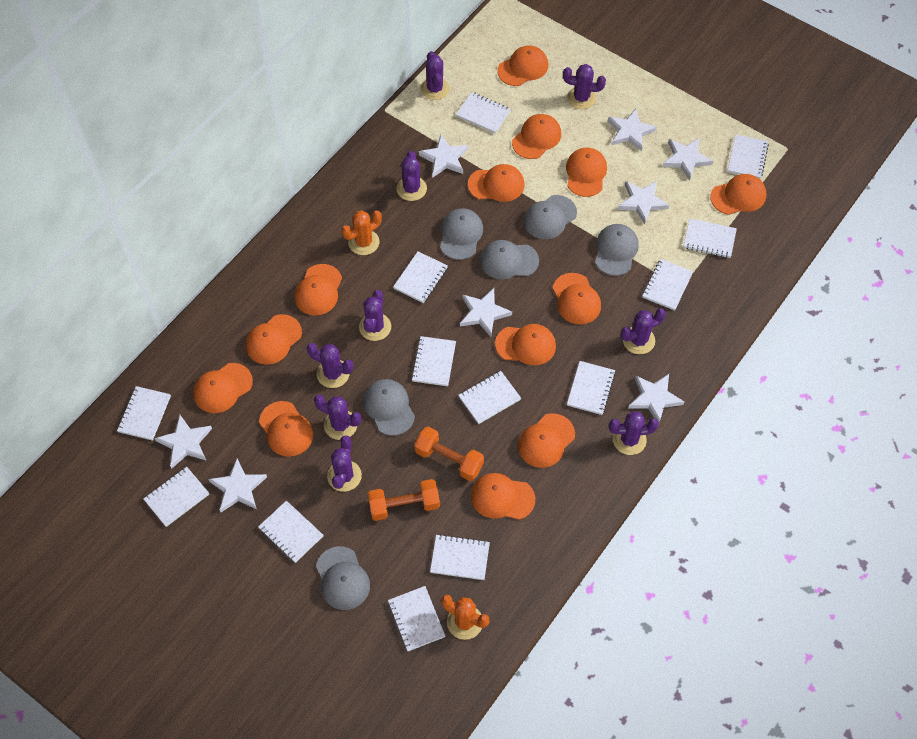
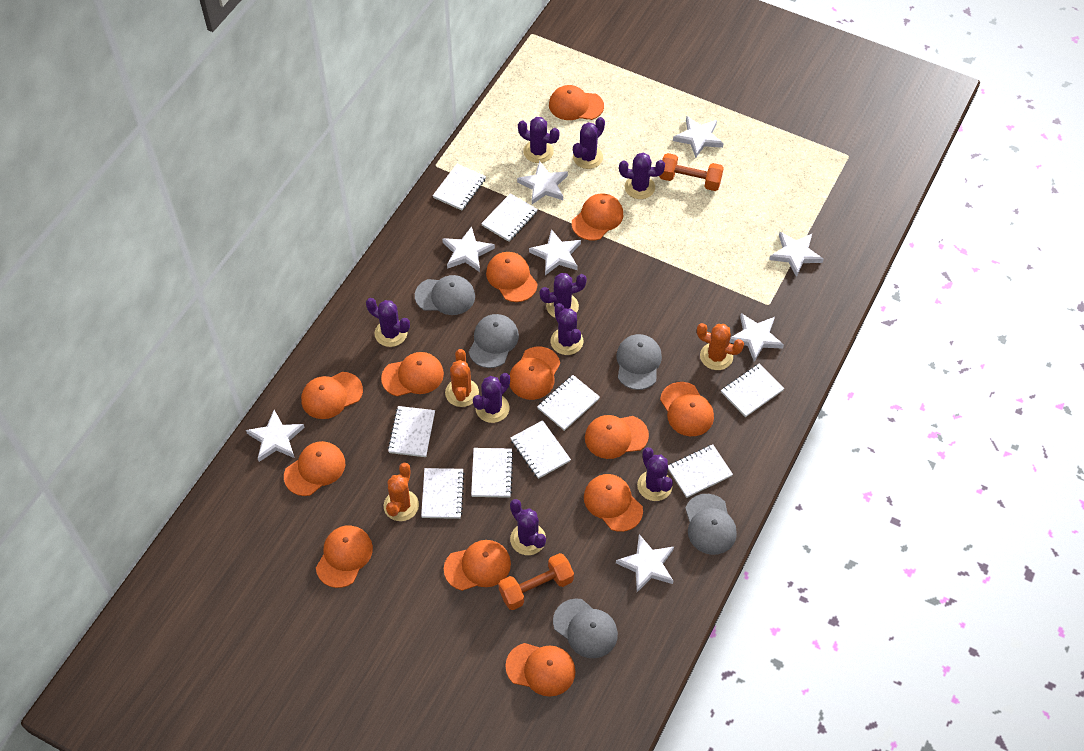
grey cap: 6 -> 5
orange cactus: 2 -> 3
white notebook: 13 -> 9

